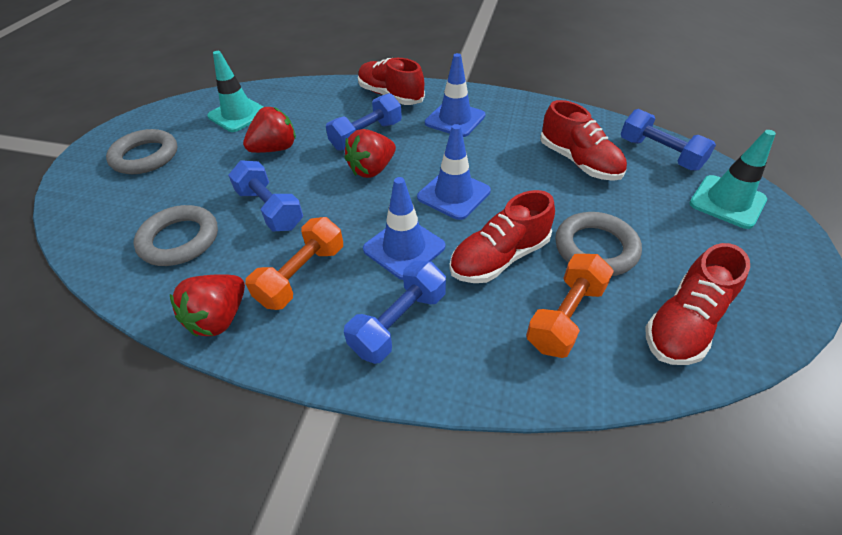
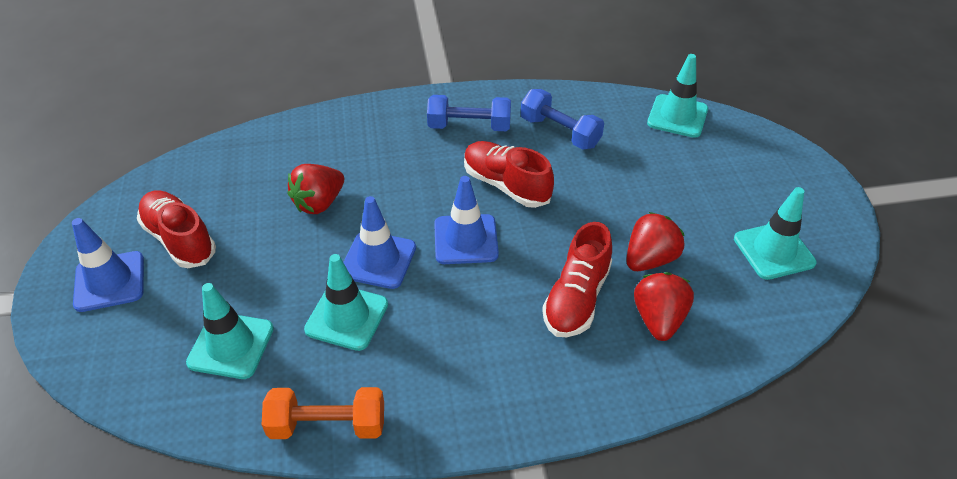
blue dumbbell: 4 -> 2
grey ring: 3 -> 0
orange dumbbell: 2 -> 1
red shoe: 4 -> 3
turquoise traffic cone: 2 -> 4

